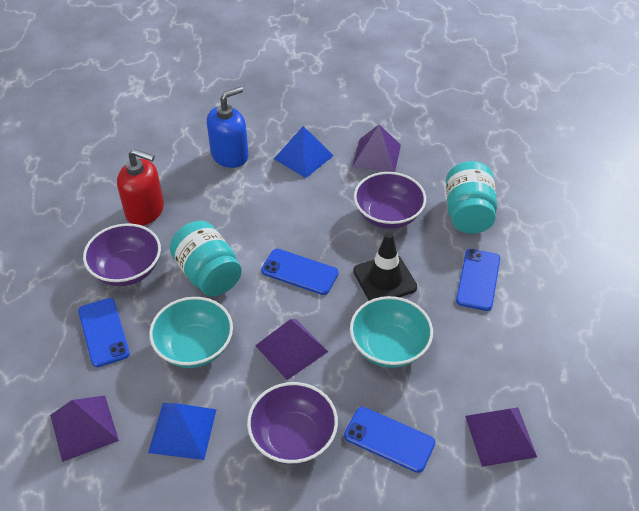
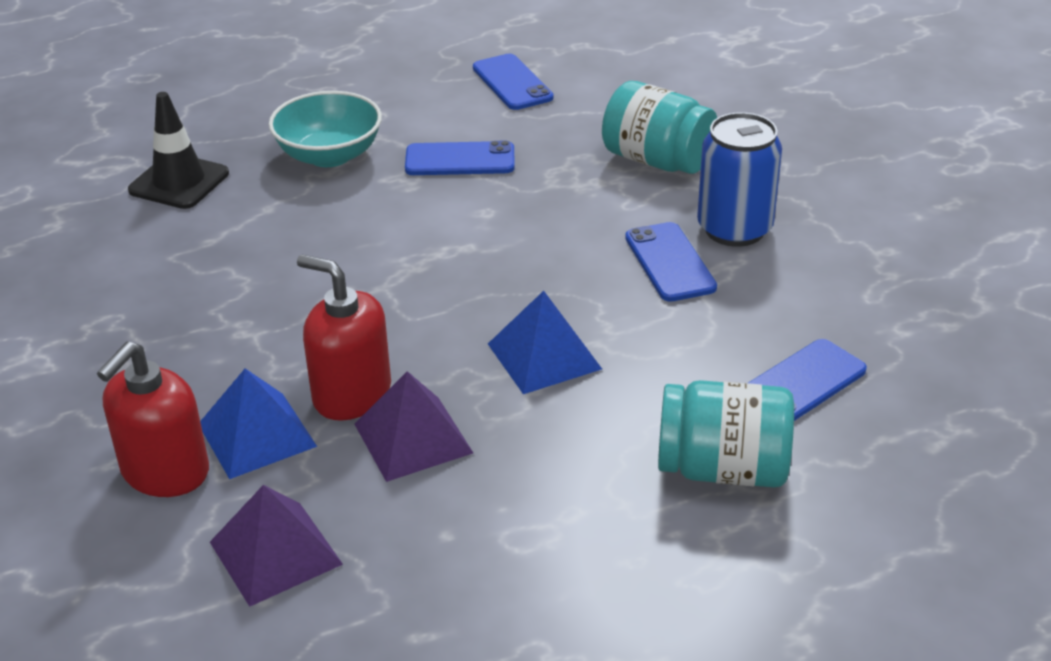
blue can: 0 -> 1
blue soap dispenser: 1 -> 0
purple bowl: 3 -> 0
purple pyramid: 4 -> 2
red soap dispenser: 1 -> 2
turquoise bowl: 2 -> 1

